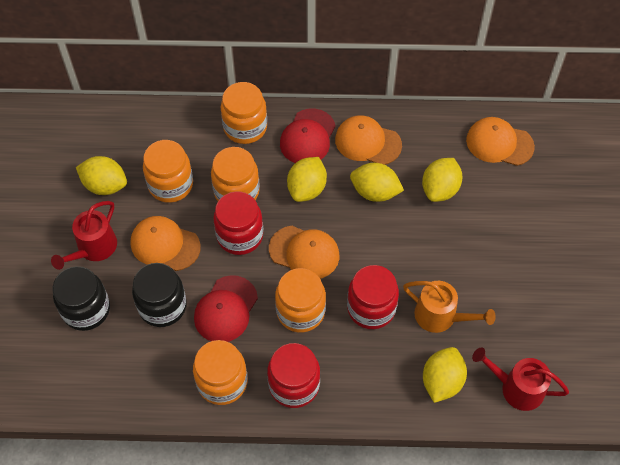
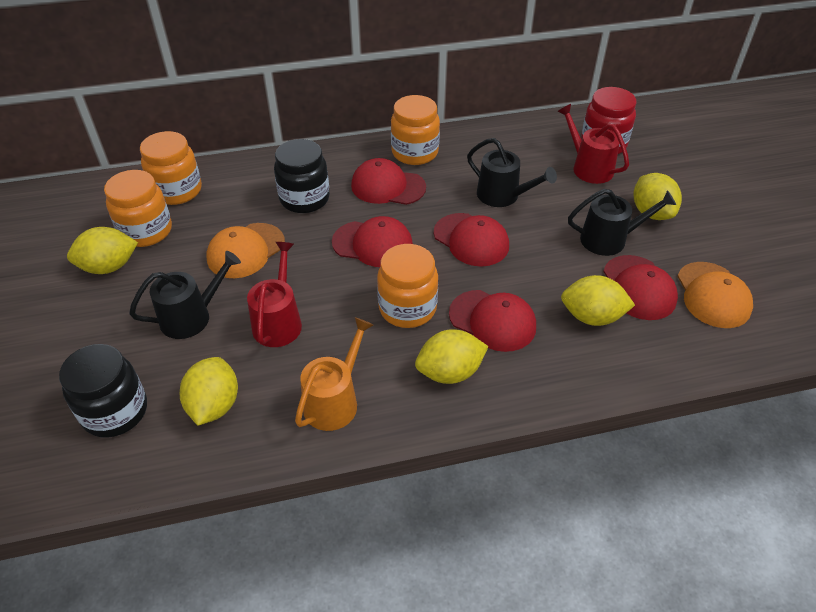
black watering can: 0 -> 3
orange cap: 4 -> 2
orange jar: 5 -> 4
red cap: 2 -> 5
red jar: 3 -> 1

